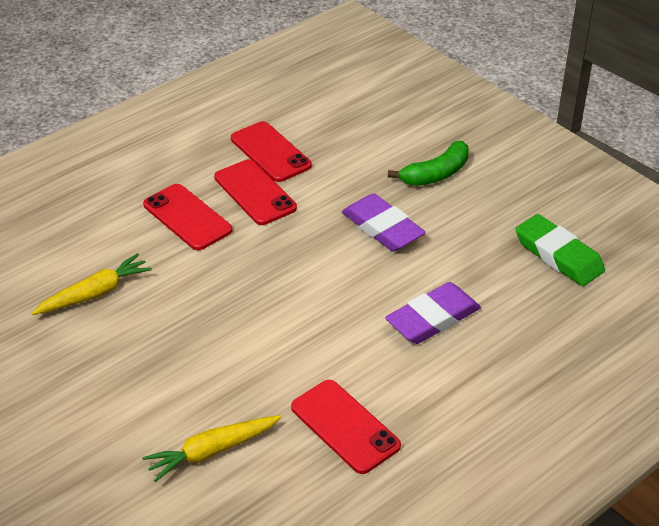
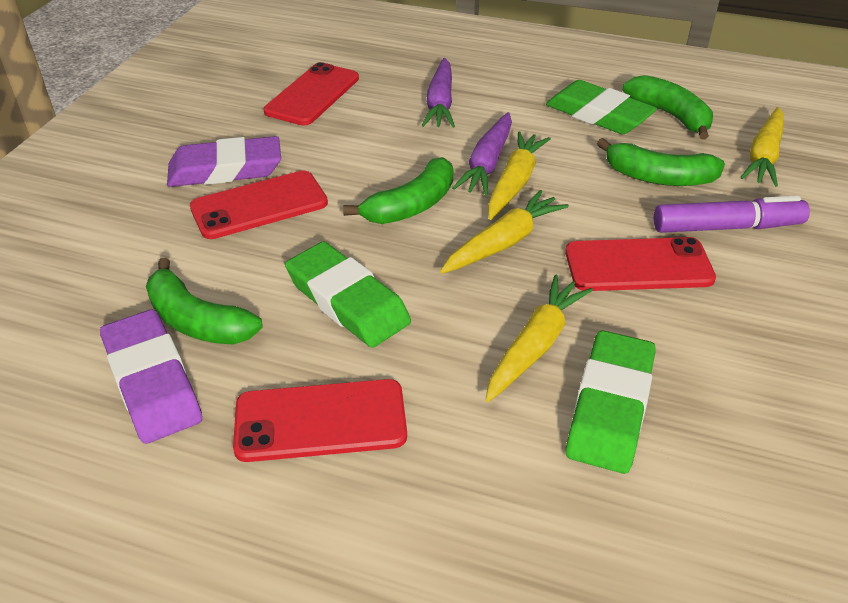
green banana: 1 -> 4
green eraser: 1 -> 3
purple carrot: 0 -> 2
purple marker: 0 -> 1
yellow carrot: 2 -> 4

